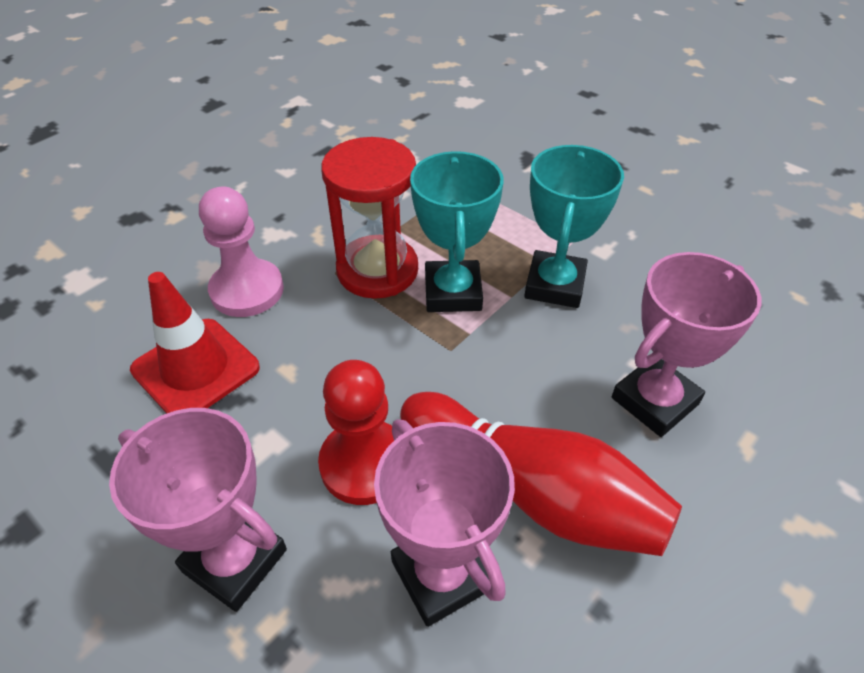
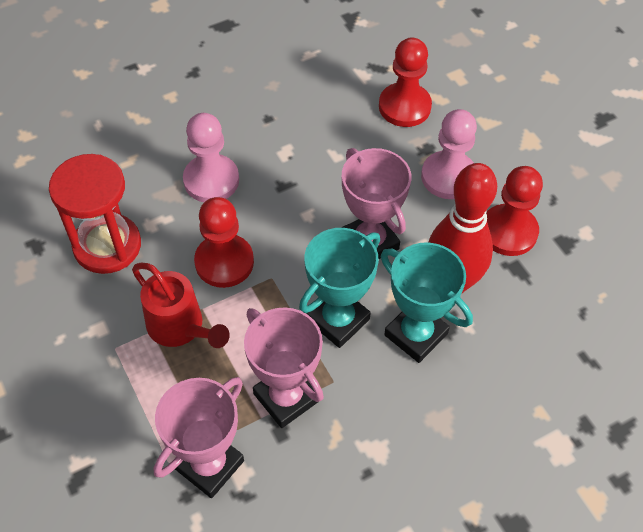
pink pawn: 1 -> 2
red pawn: 1 -> 3
red traffic cone: 1 -> 0
red watering can: 0 -> 1

